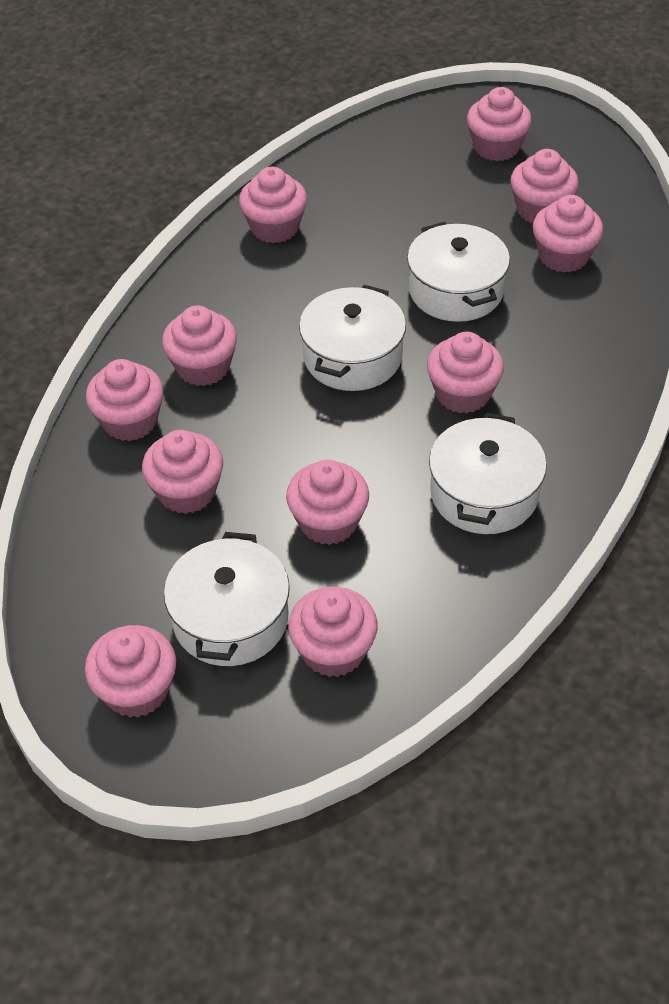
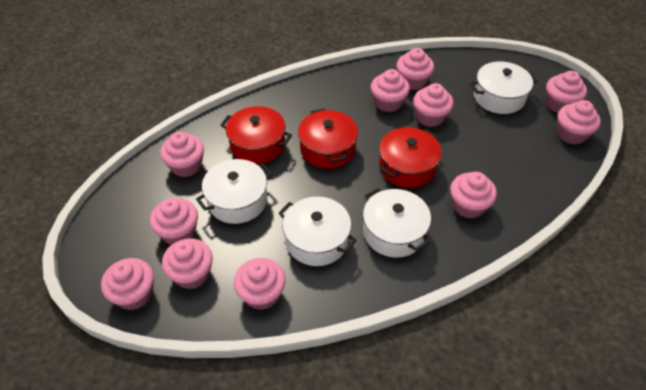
red pot: 0 -> 3

